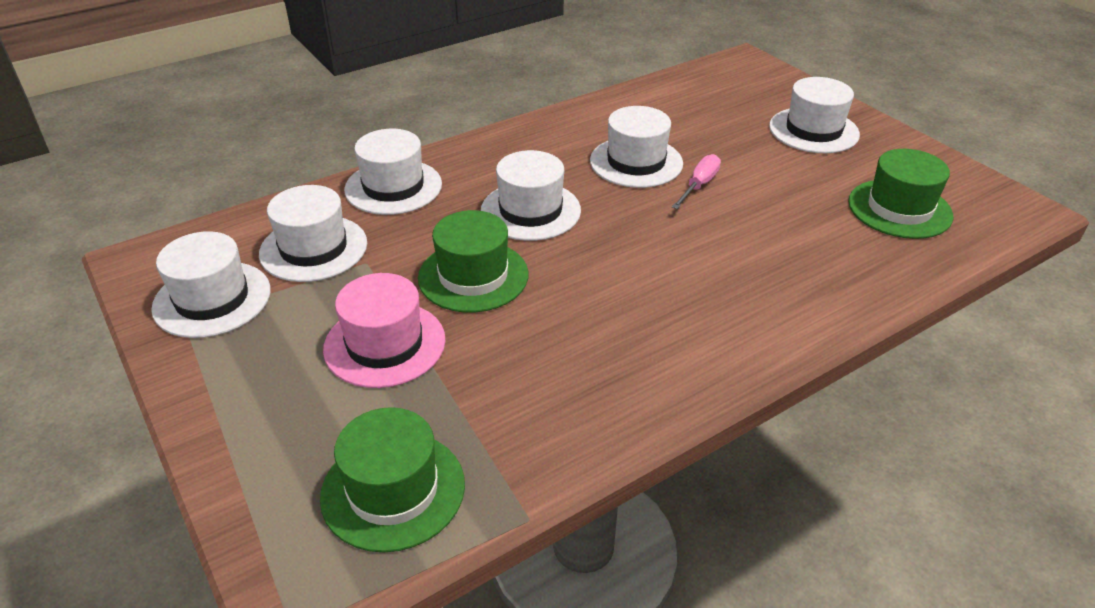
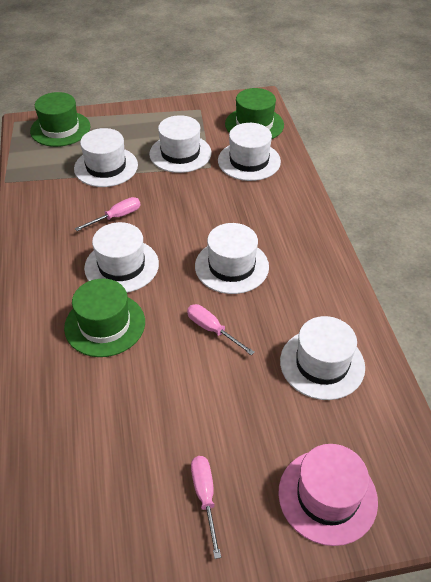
pink screwdriver: 1 -> 3

